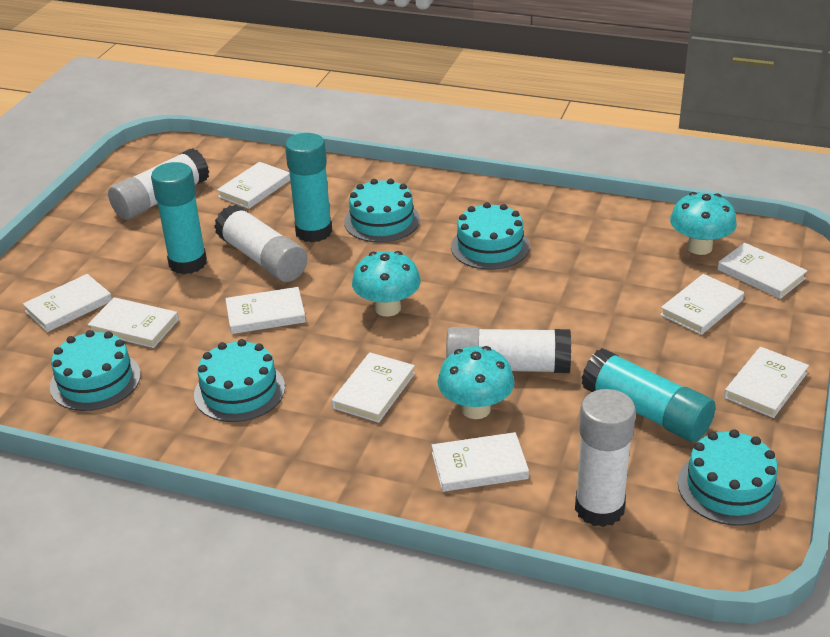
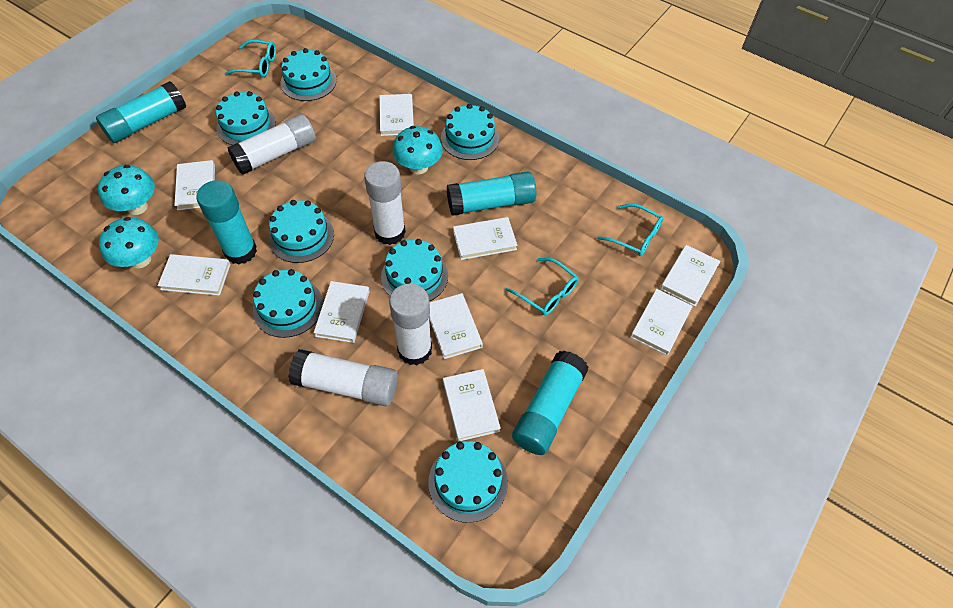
turquoise cake: 5 -> 7
turquoise glasses: 0 -> 3
turquoise glue stick: 3 -> 4

